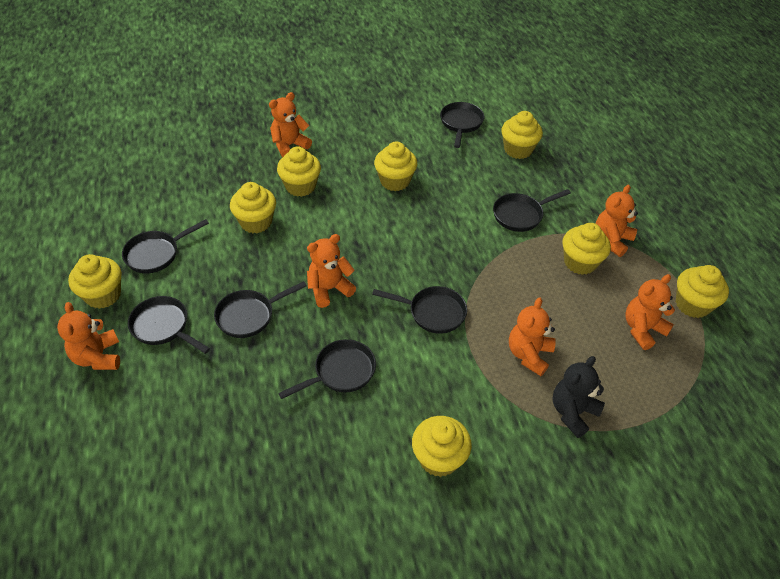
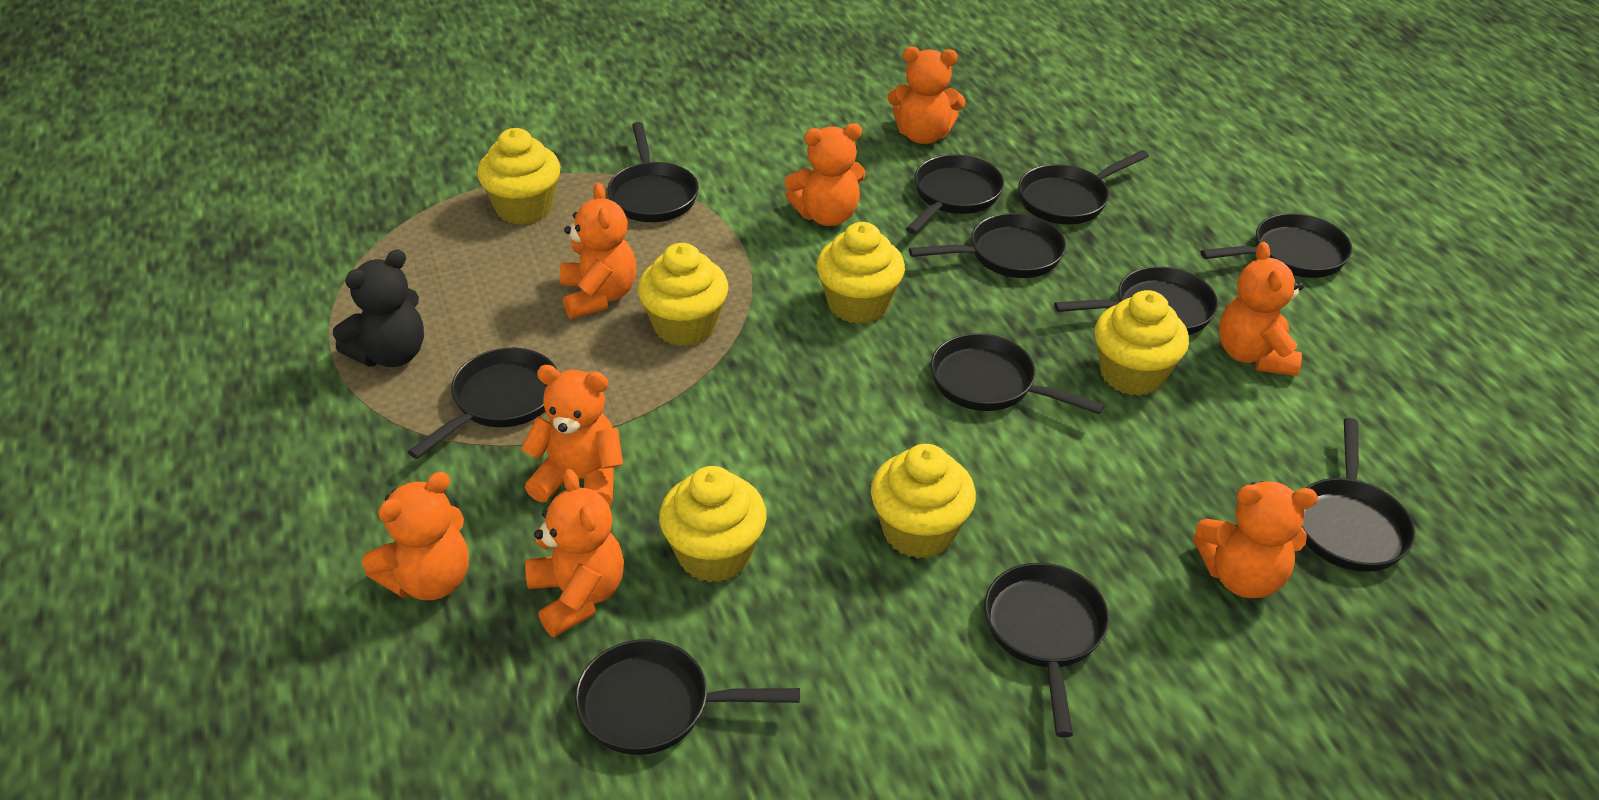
black pan: 7 -> 11
orange teddy bear: 6 -> 8
yellow cupcake: 8 -> 6

